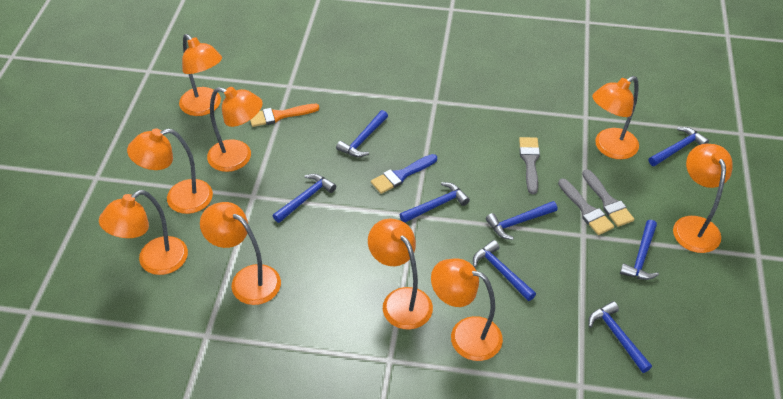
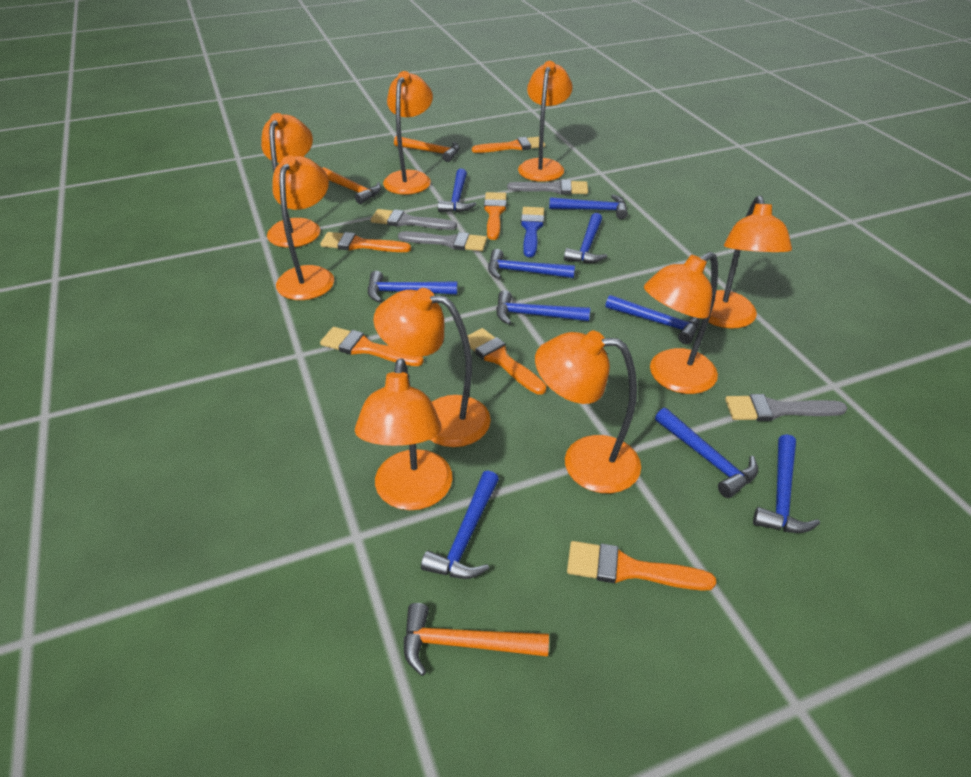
blue hammer: 8 -> 10
grey brush: 3 -> 4
orange brush: 1 -> 6
orange hammer: 0 -> 3

